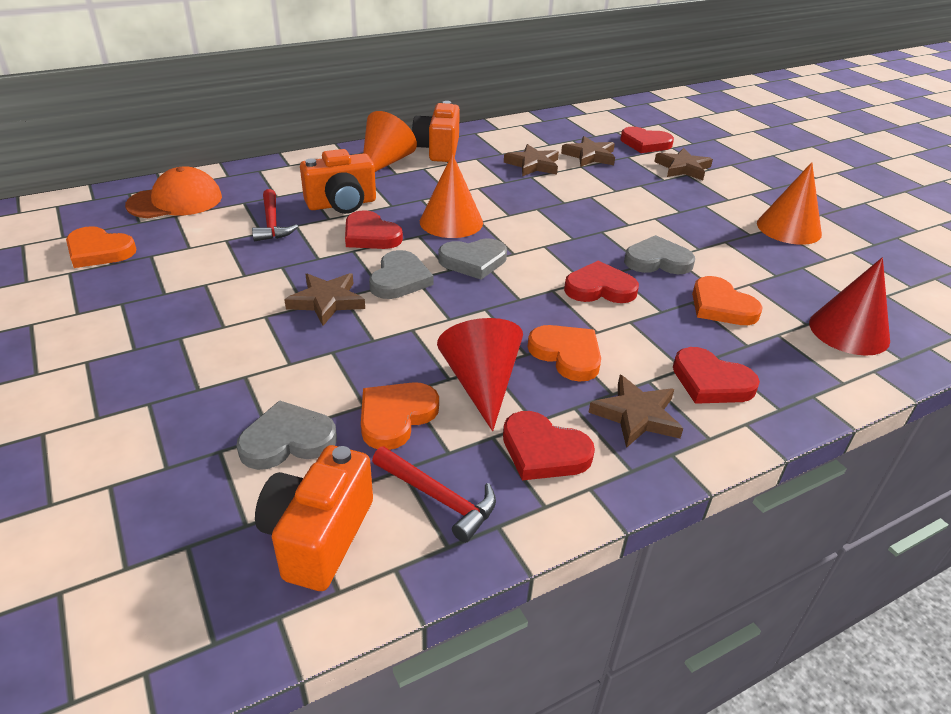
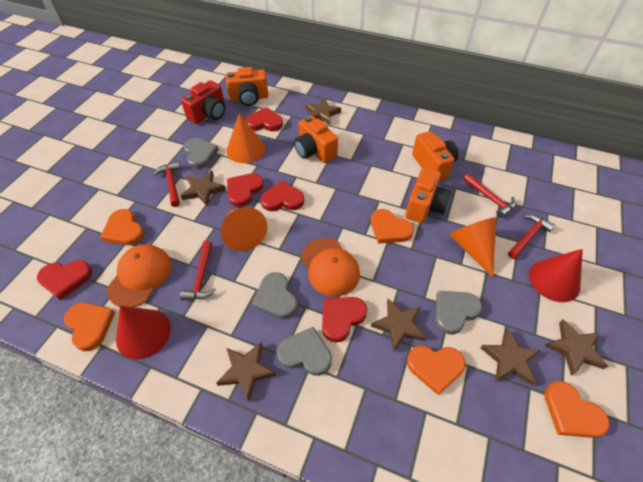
brown star: 5 -> 6
orange camera: 3 -> 4
orange cap: 1 -> 2
orange heart: 4 -> 5
red camera: 0 -> 1
red hammer: 2 -> 4

